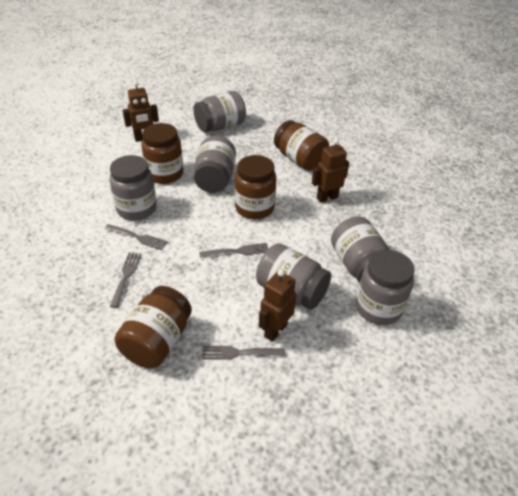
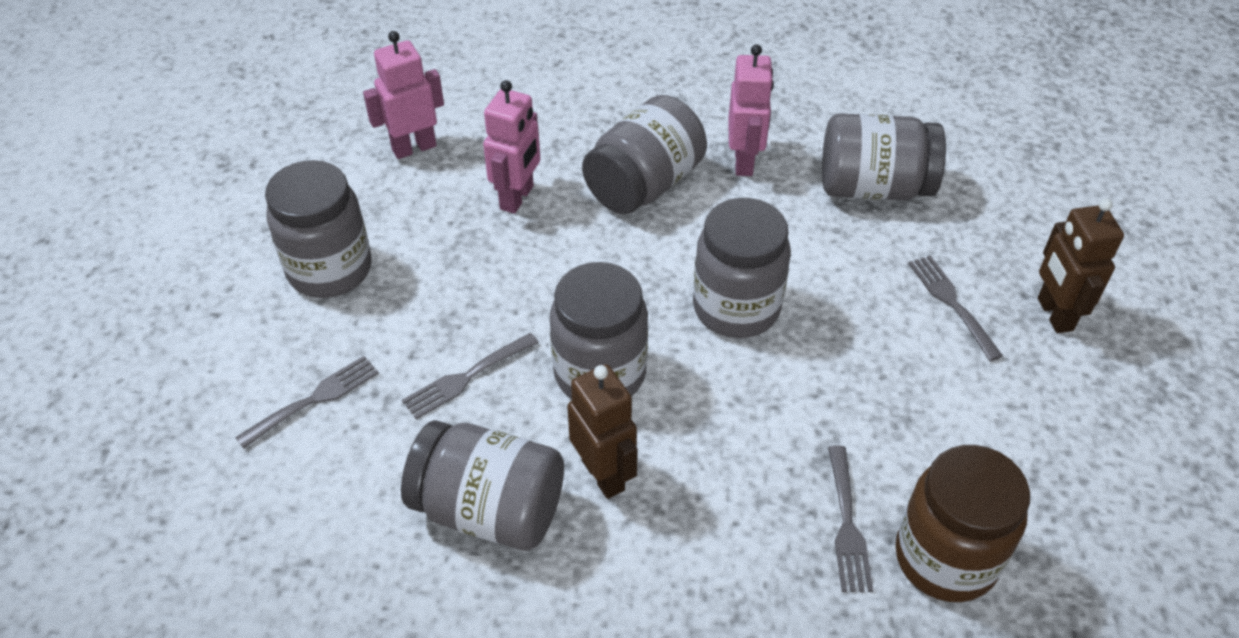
brown jar: 4 -> 1
brown robot: 3 -> 2
pink robot: 0 -> 3

